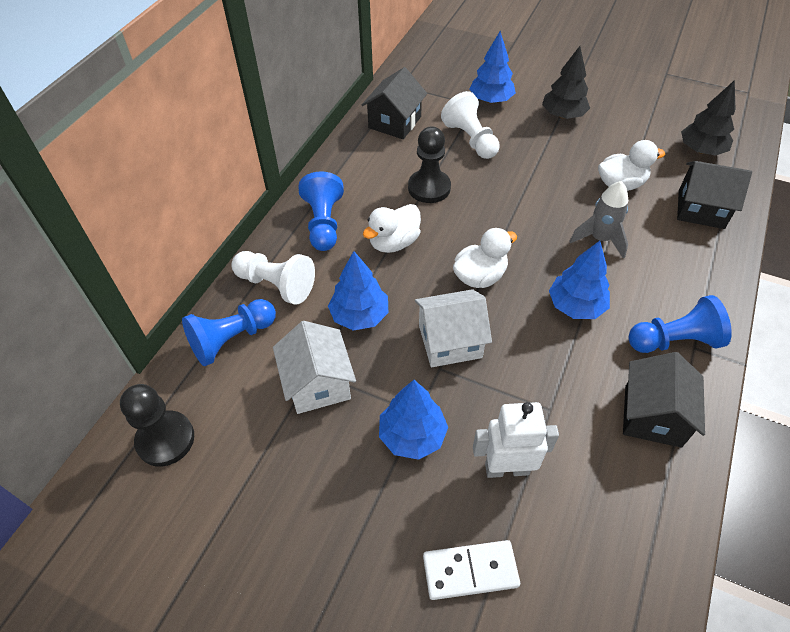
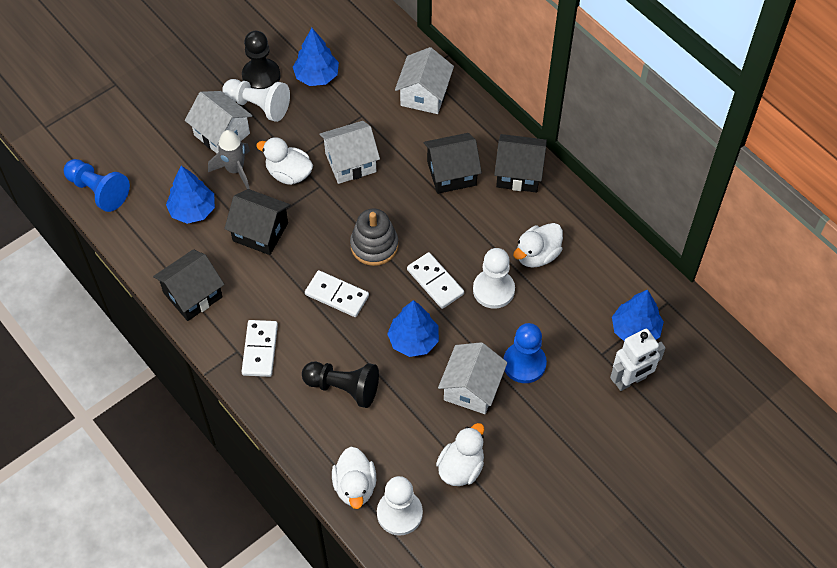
black house: 3 -> 4
black tree: 2 -> 0
blue pawn: 3 -> 2
grey stacking toy: 0 -> 1
white domino: 1 -> 3
white duck: 3 -> 4
white house: 2 -> 4
white pawn: 2 -> 3

